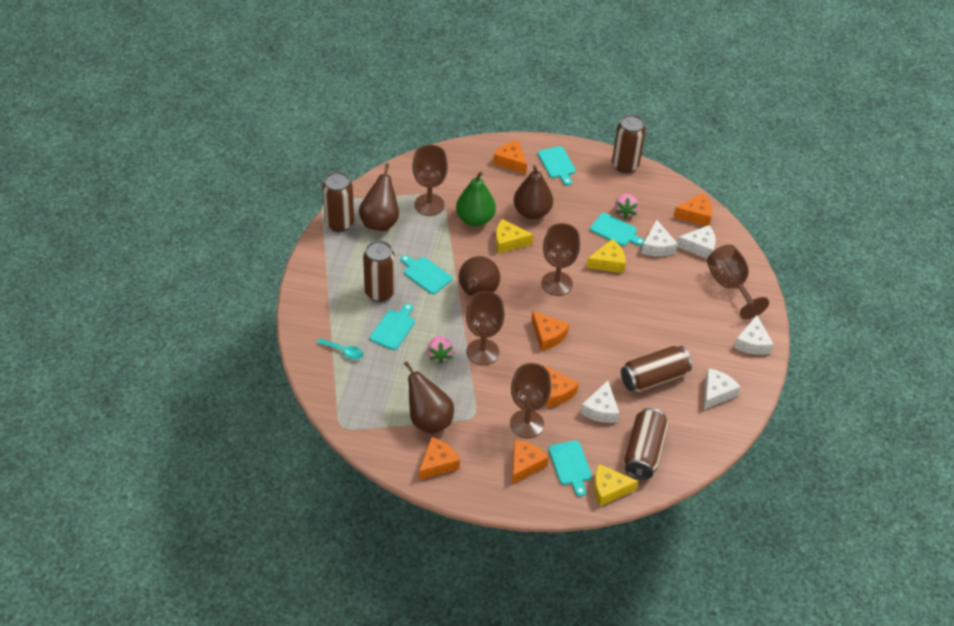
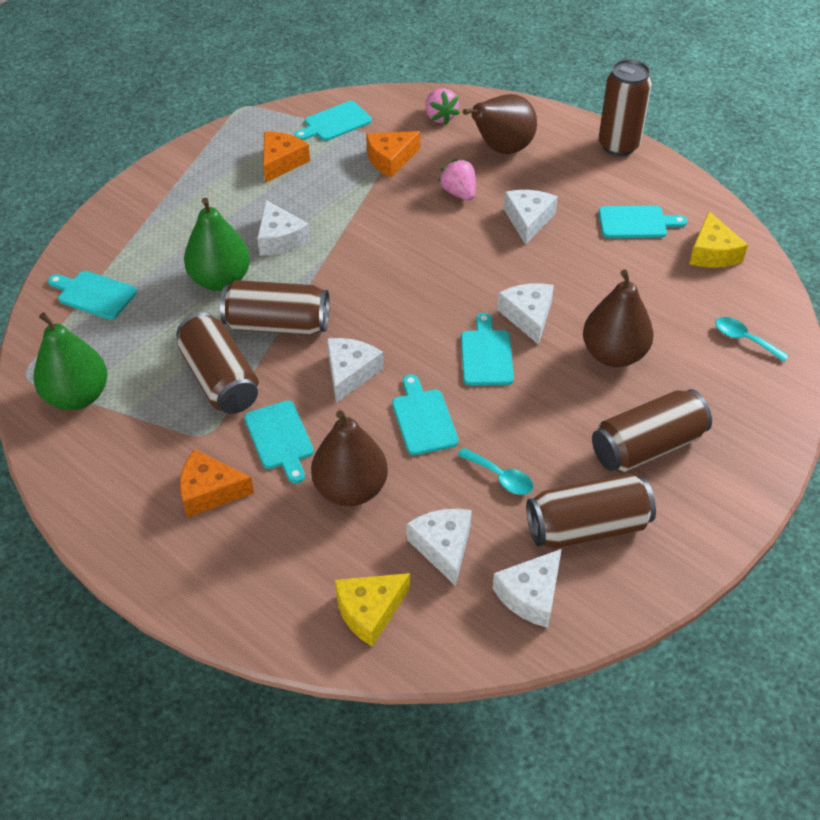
brown goblet: 5 -> 0
brown pear: 4 -> 3
green pear: 1 -> 2
orange cheese: 6 -> 3
turquoise cutting board: 5 -> 6
turquoise spoon: 1 -> 2
white cheese: 5 -> 6
yellow cheese: 3 -> 2

